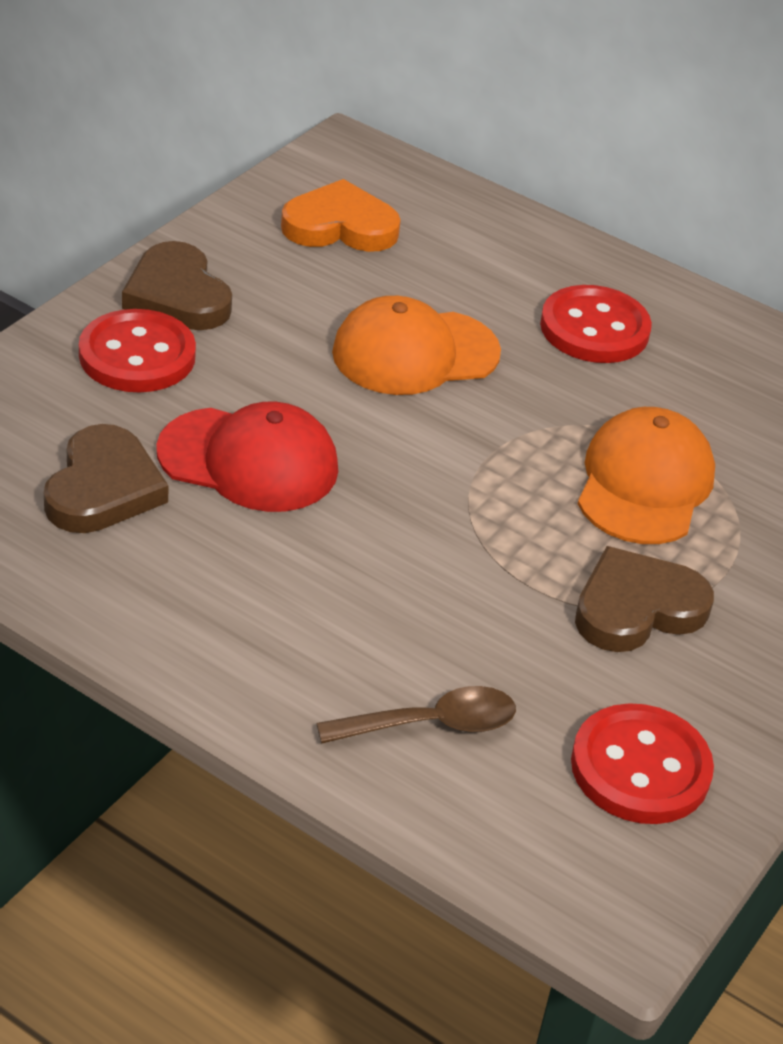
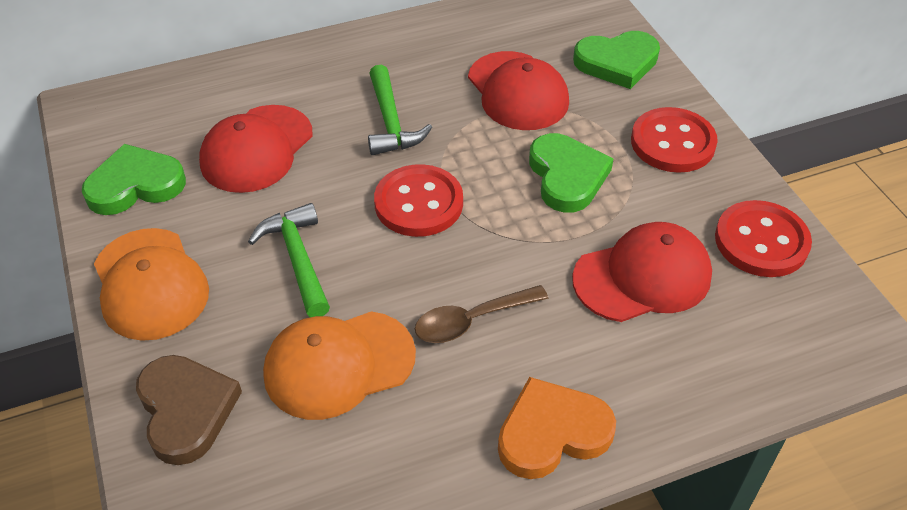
brown heart: 3 -> 1
green hammer: 0 -> 2
green heart: 0 -> 3
red cap: 1 -> 3

